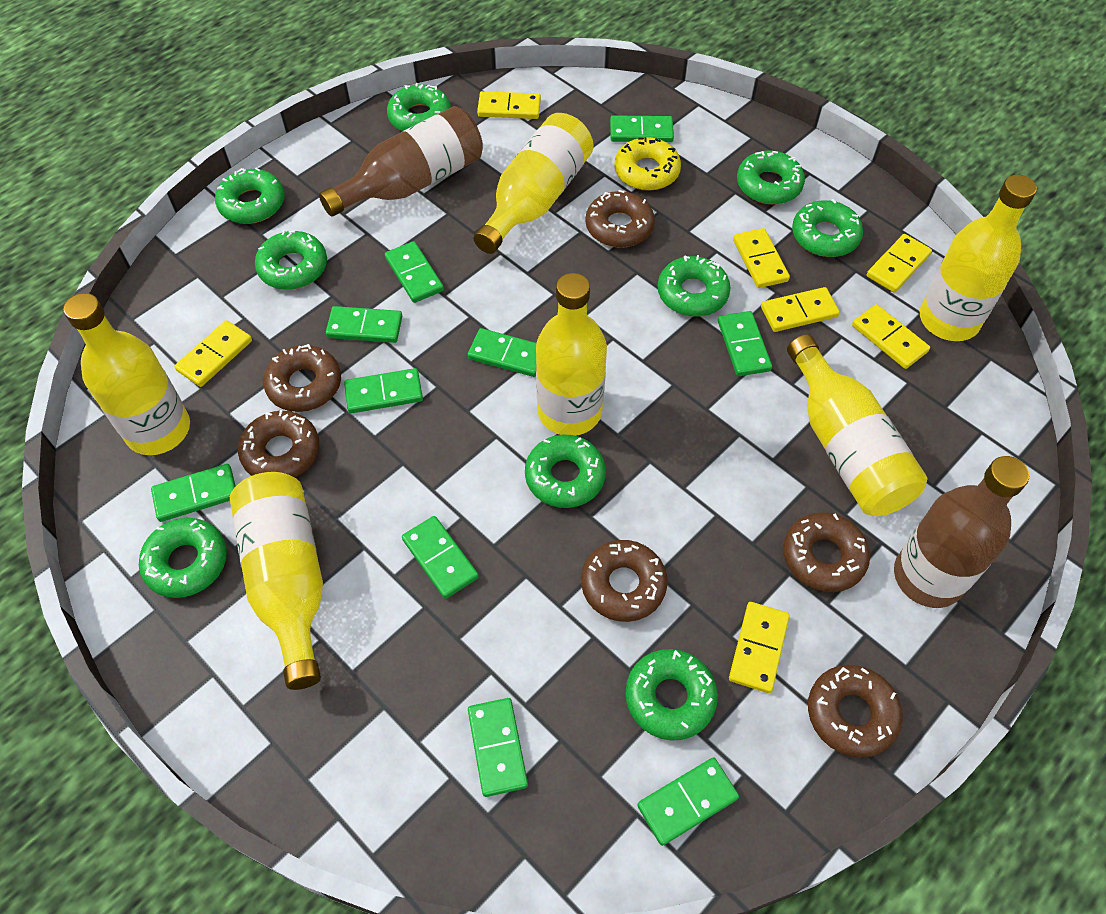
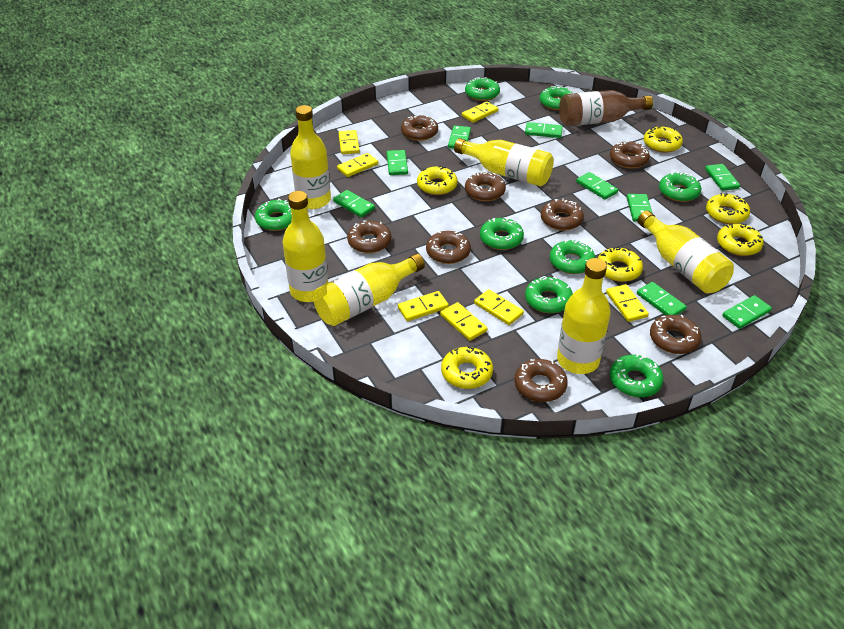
brown bottle: 2 -> 1
brown donut: 6 -> 8
green domino: 10 -> 9
green donut: 9 -> 8
yellow donut: 1 -> 6

